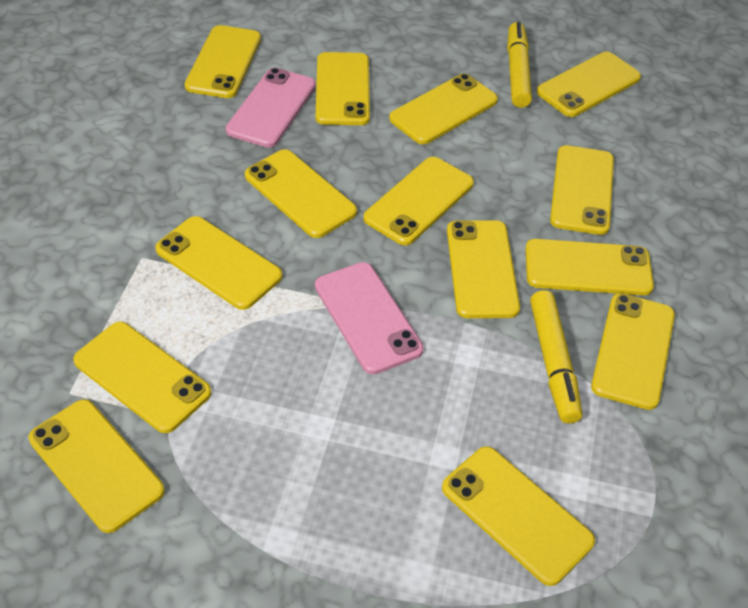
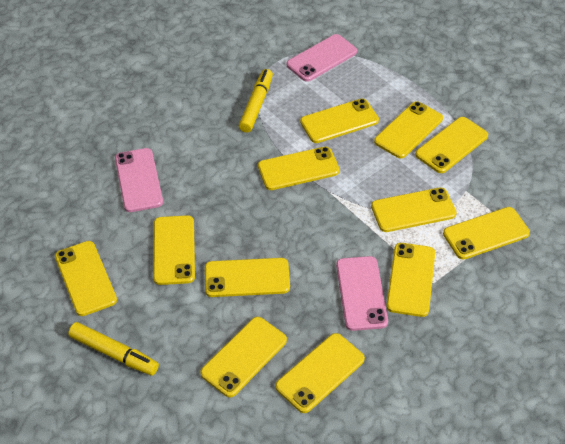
pink phone: 2 -> 3
yellow phone: 14 -> 12

